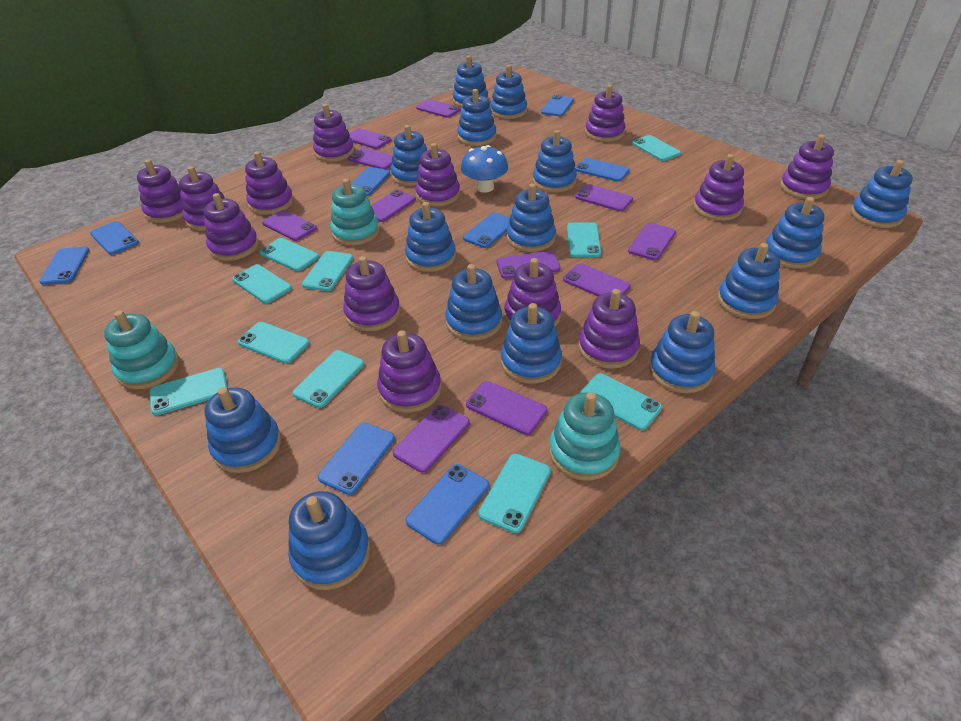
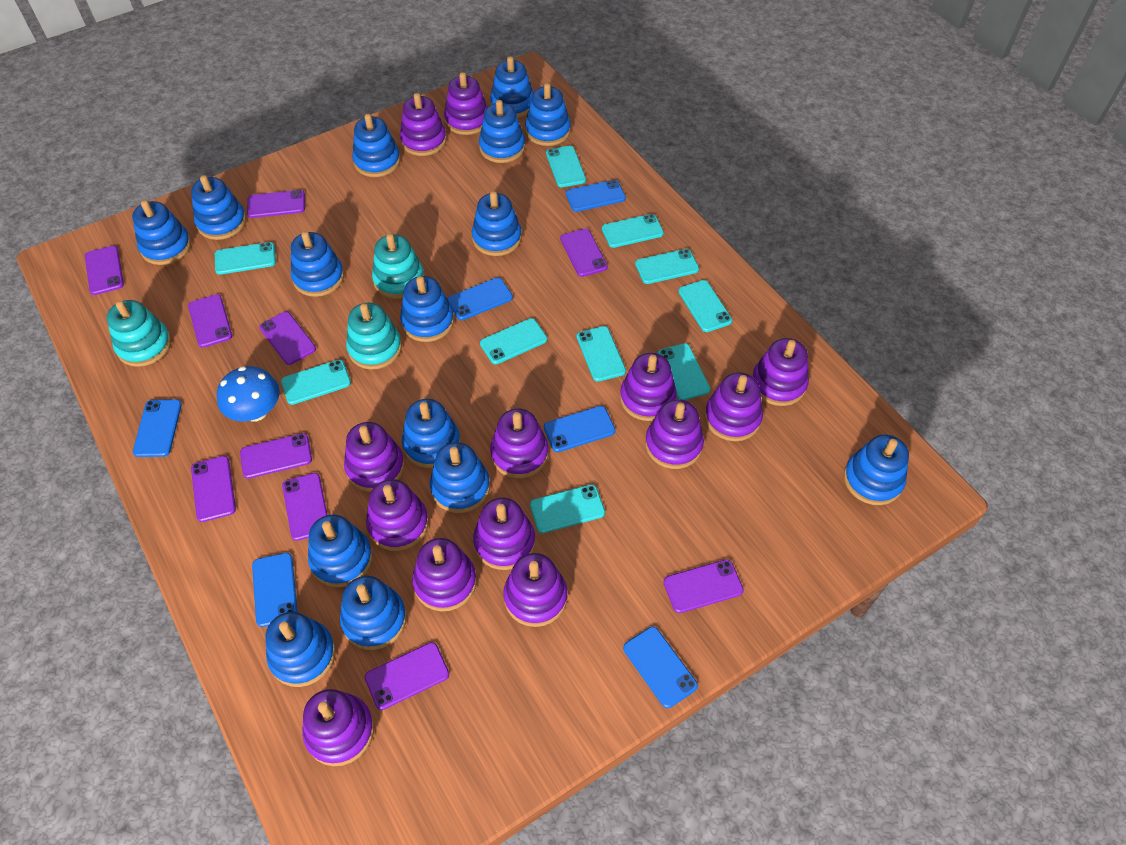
blue phone: 8 -> 6
purple phone: 11 -> 10

